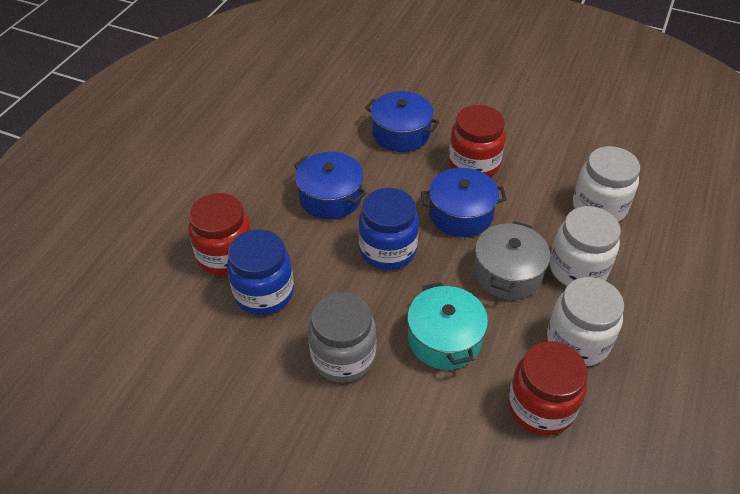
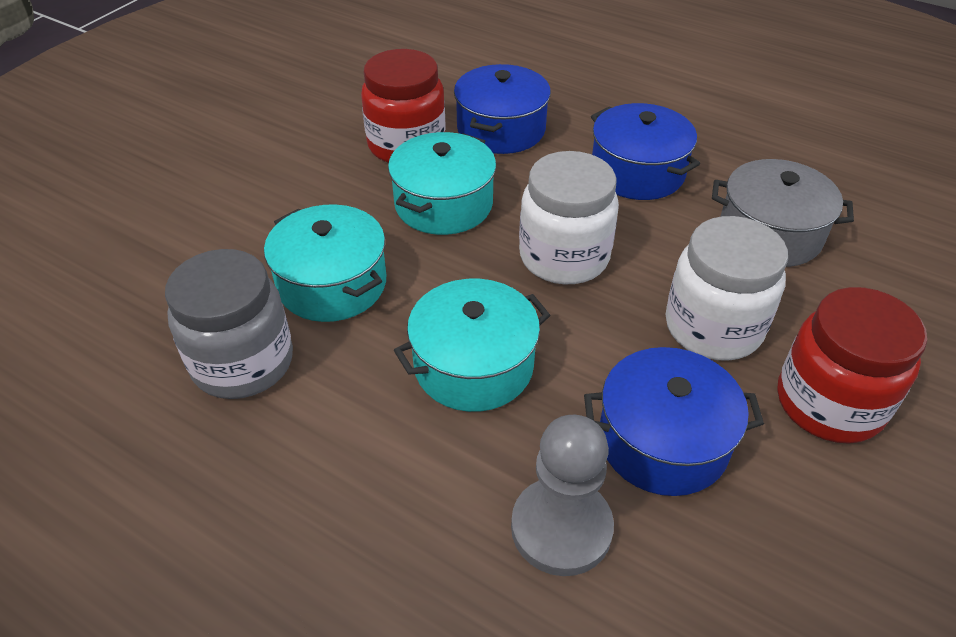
blue jar: 2 -> 0
grey pawn: 0 -> 1
red jar: 3 -> 2
turquoise pot: 1 -> 3
white jar: 3 -> 2

